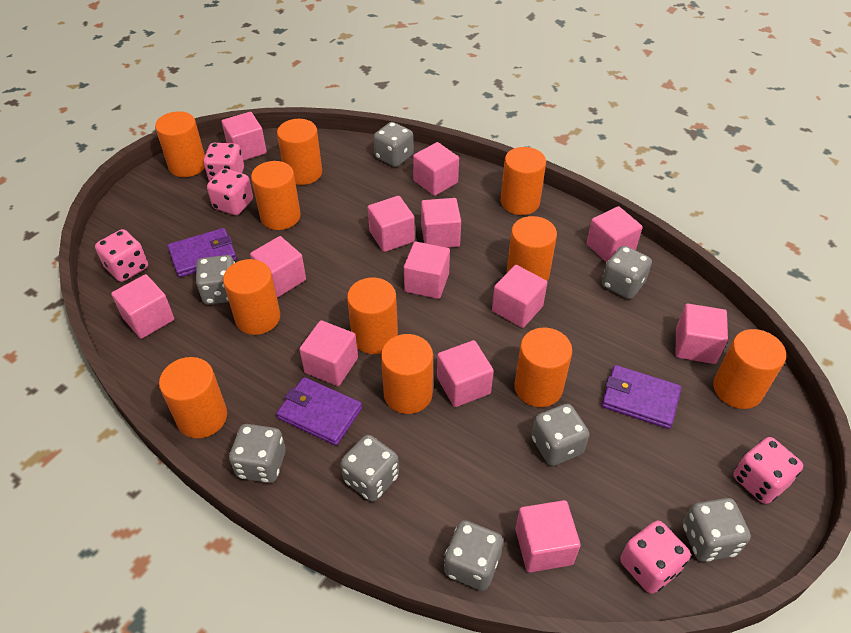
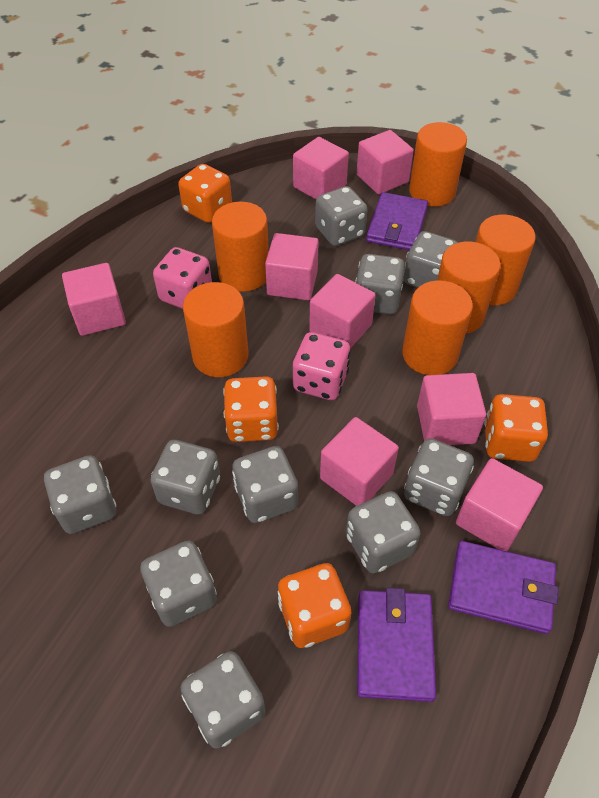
grey dice: 8 -> 10
orange cylinder: 11 -> 6
orange dice: 0 -> 4
pink cube: 13 -> 8
pink dice: 5 -> 2

